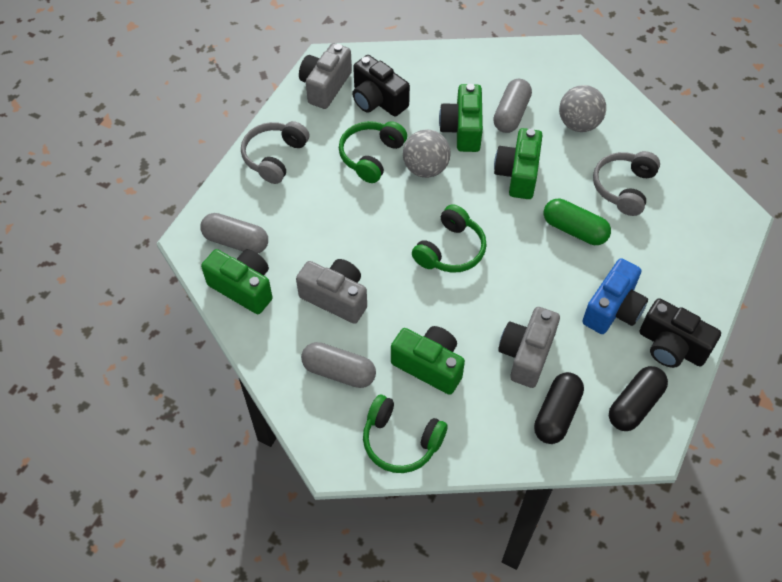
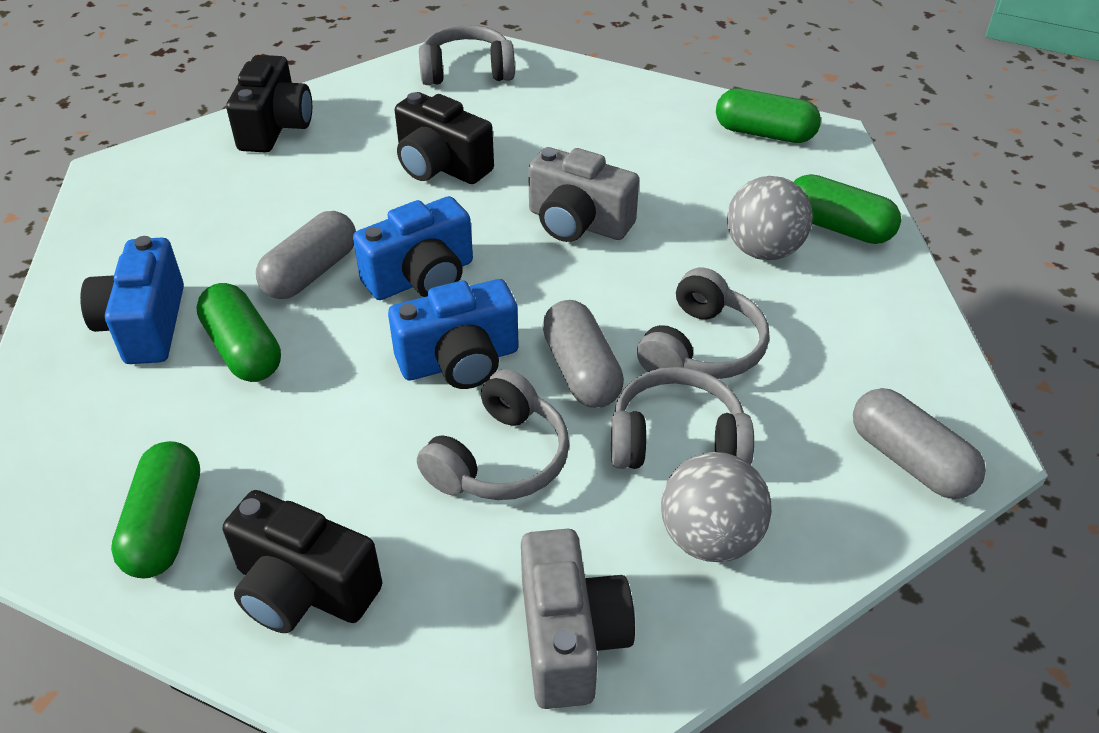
black camera: 2 -> 3
black capsule: 2 -> 0
blue camera: 1 -> 3
green camera: 4 -> 0
green capsule: 1 -> 4
green headphones: 3 -> 0
grey camera: 3 -> 2
grey headphones: 2 -> 4

